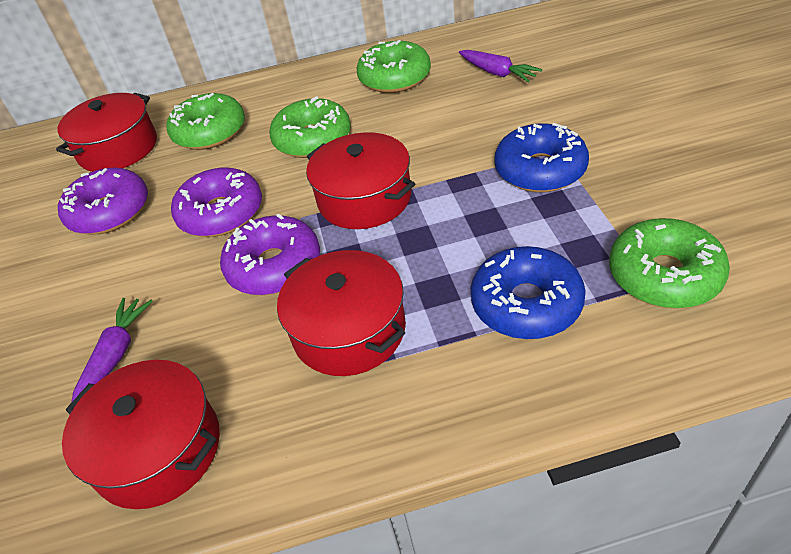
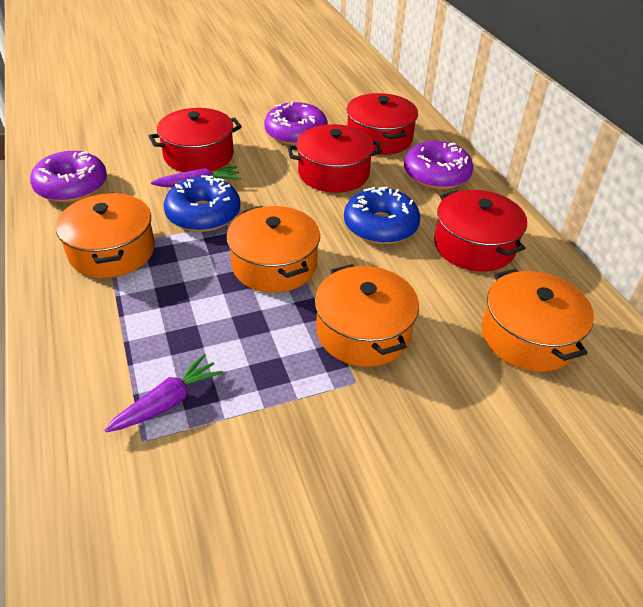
green donut: 4 -> 0
orange pot: 0 -> 4

